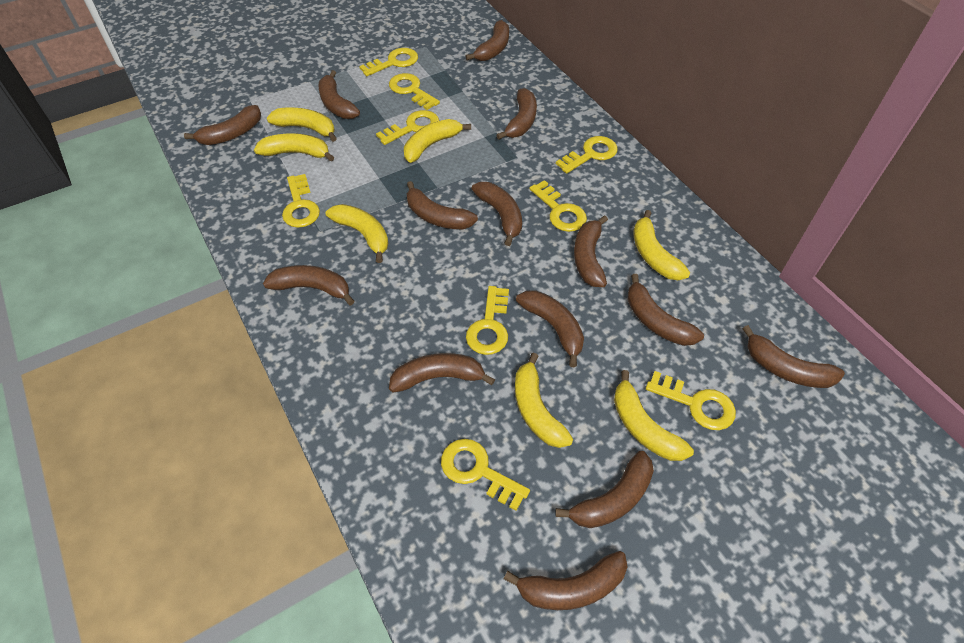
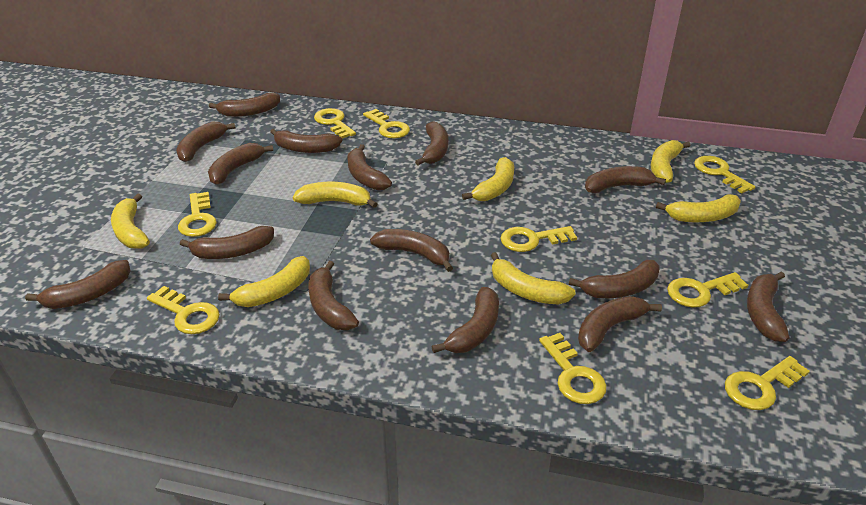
brown banana: 14 -> 15

